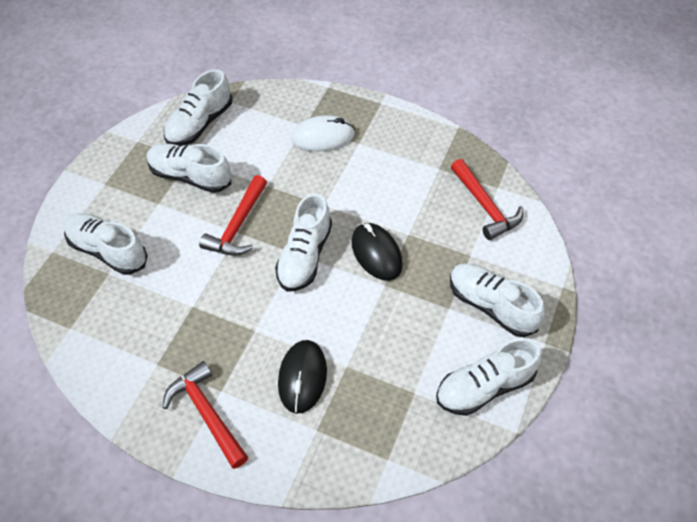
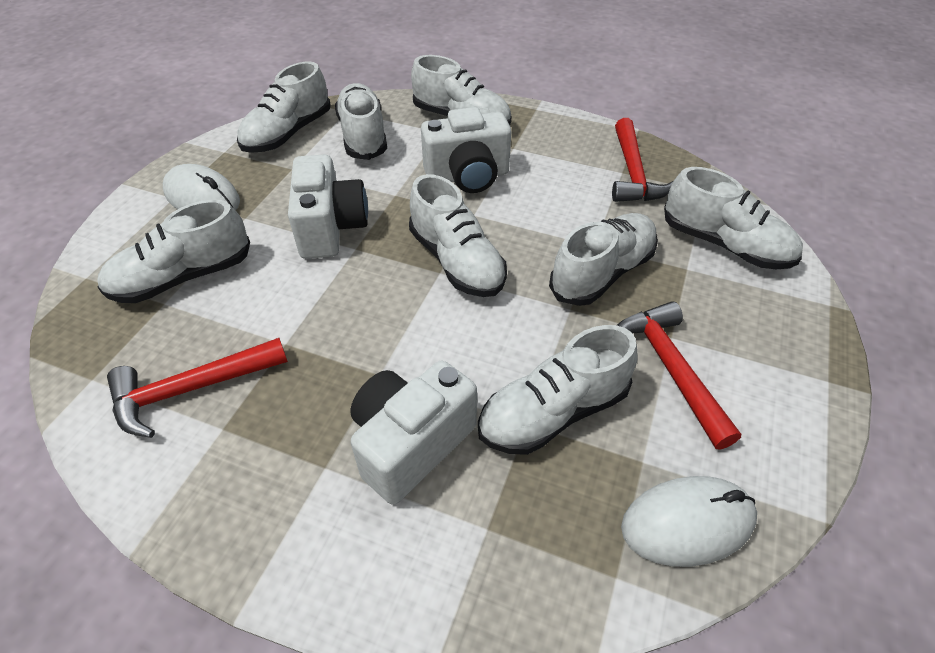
black mouse: 2 -> 0
white camera: 0 -> 3
white mouse: 1 -> 2
white shoe: 6 -> 8

